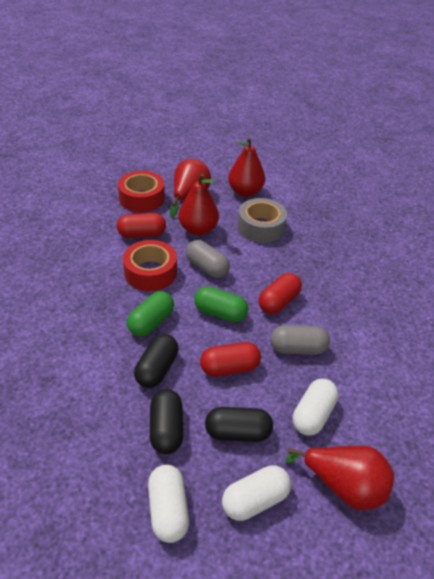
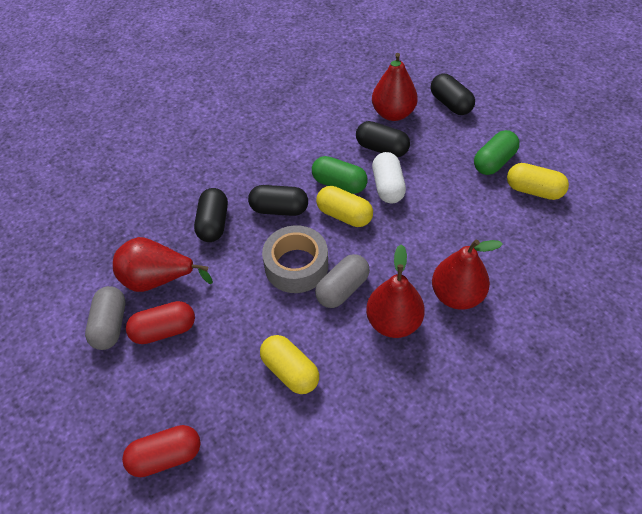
black capsule: 3 -> 4
red capsule: 3 -> 2
red tape: 2 -> 0
white capsule: 3 -> 1
yellow capsule: 0 -> 3

